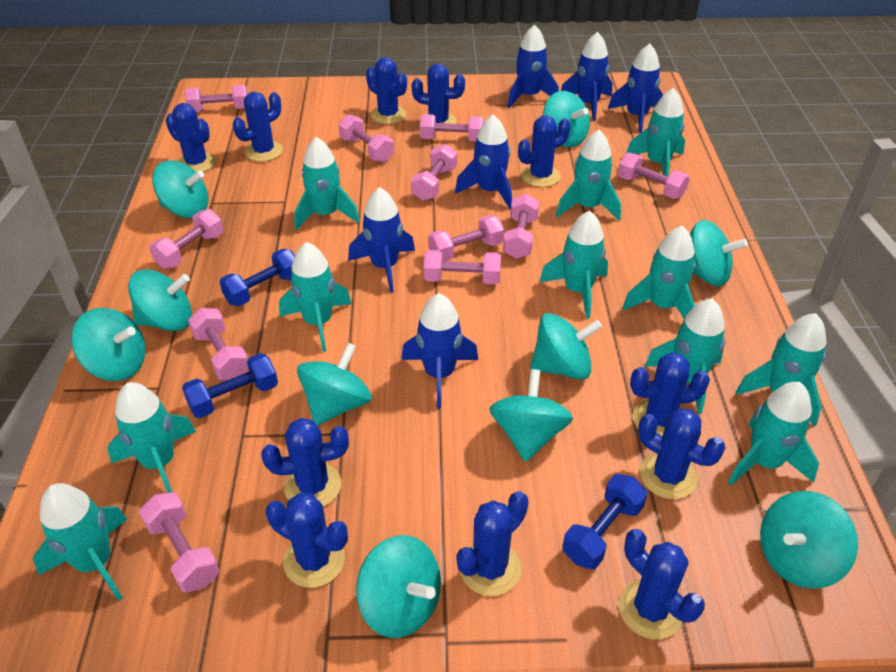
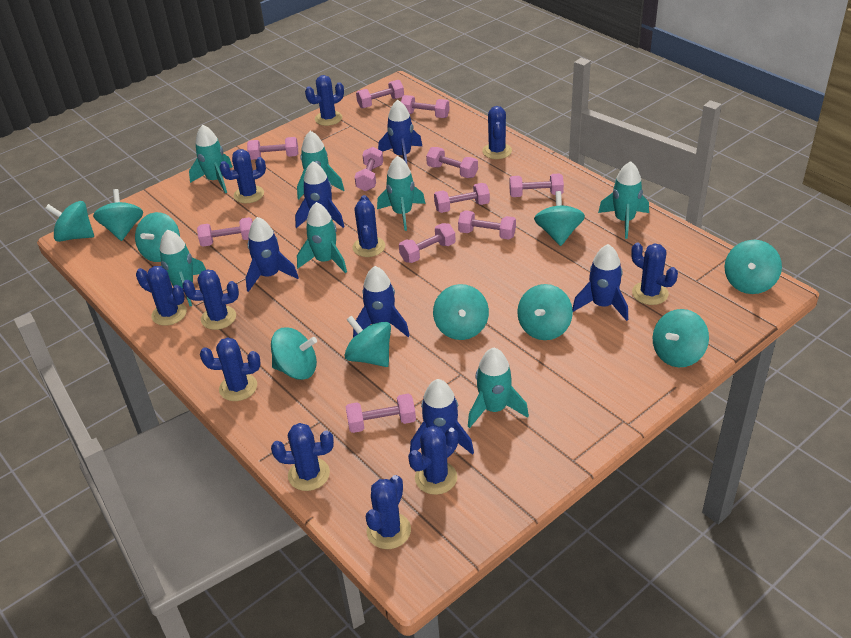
blue dumbbell: 3 -> 0
turquoise rocket: 11 -> 7

